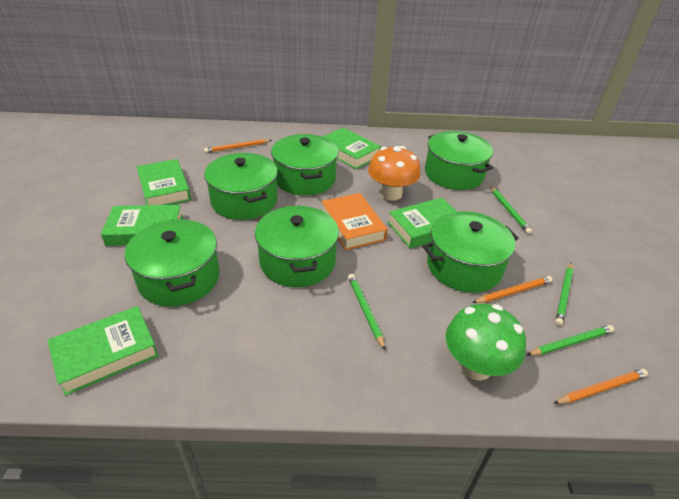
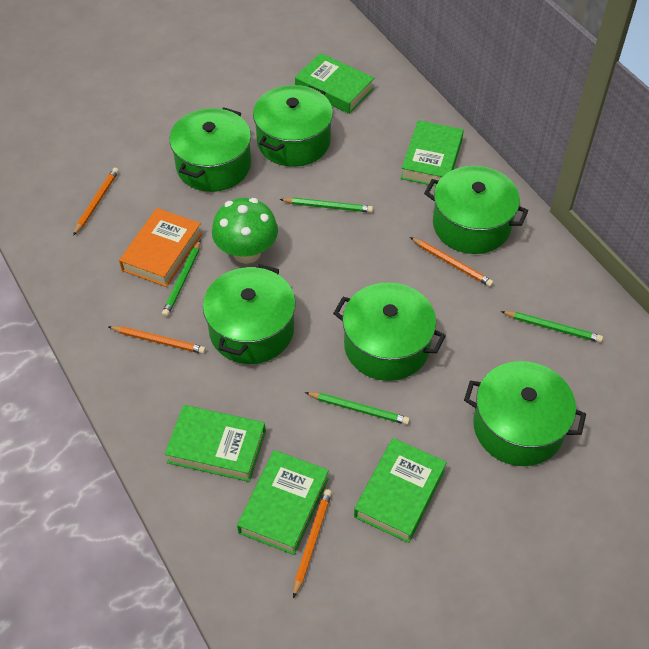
orange mushroom: 1 -> 0
orange pencil: 3 -> 4

